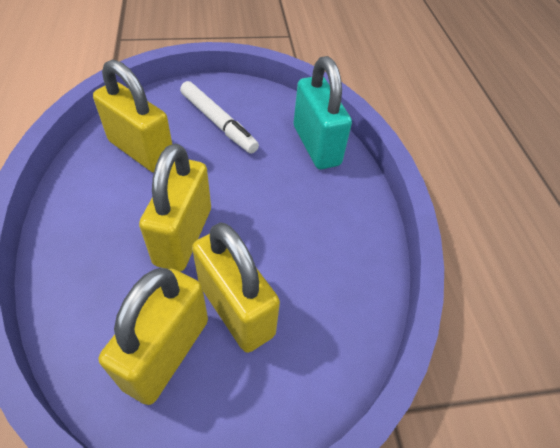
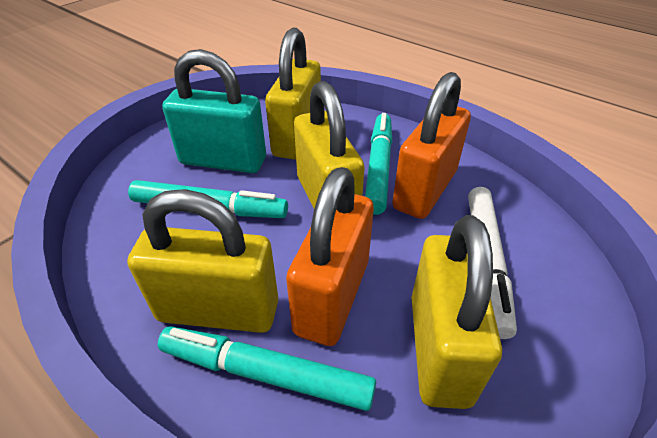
orange padlock: 0 -> 2
turquoise marker: 0 -> 3

